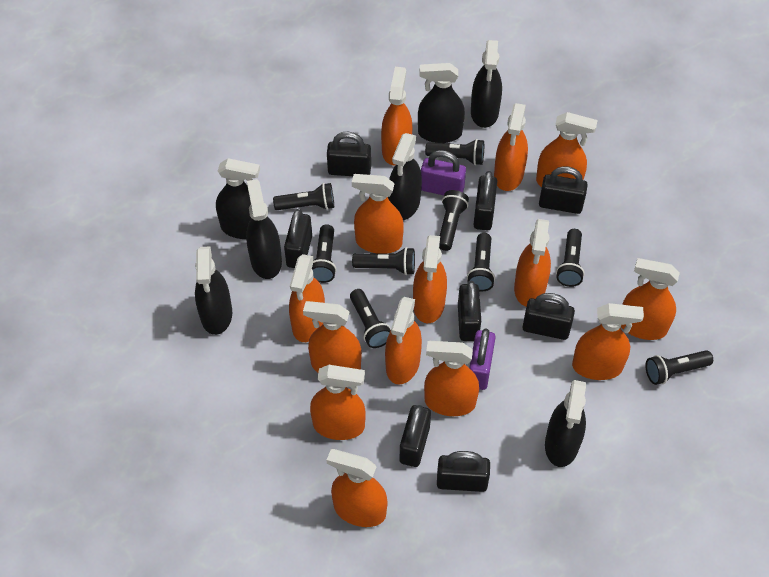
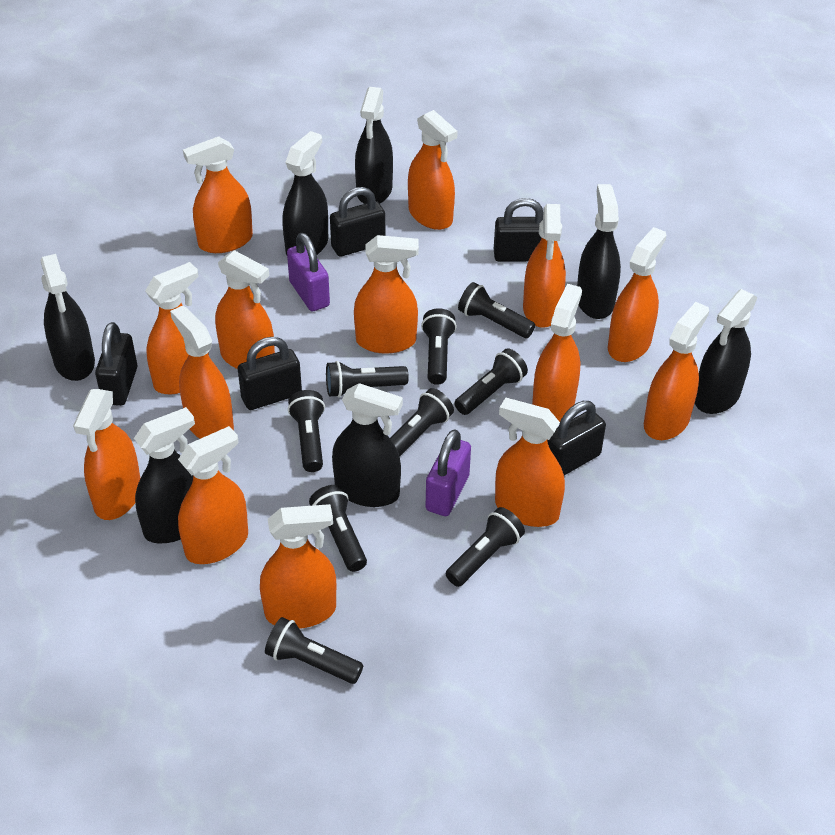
black padlock: 8 -> 5

